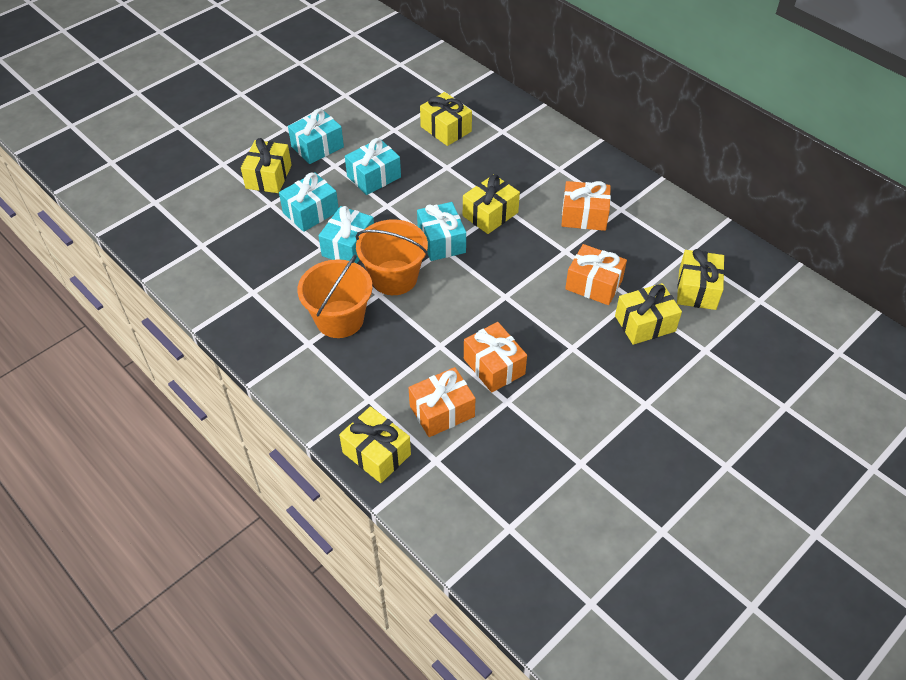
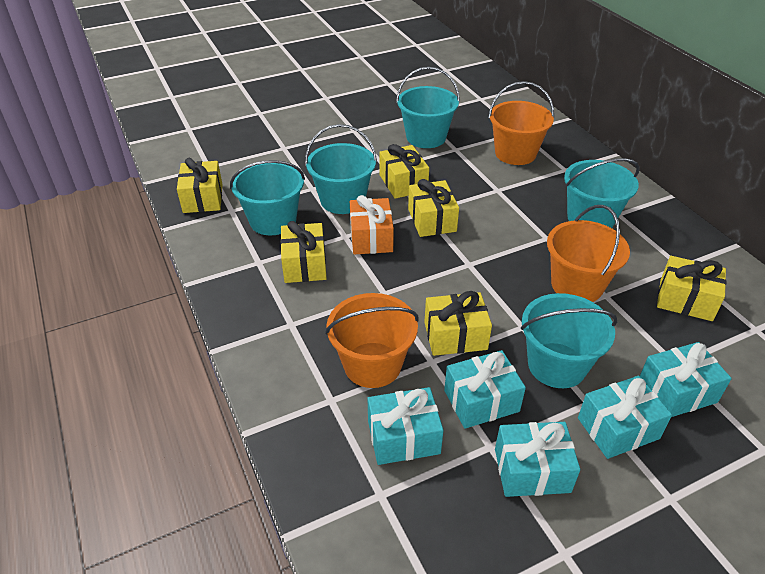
orange bucket: 2 -> 3
orange gift: 4 -> 1
turquoise bucket: 0 -> 5

